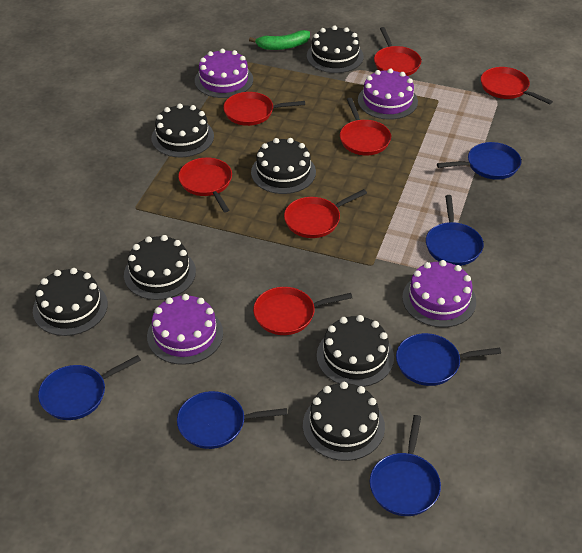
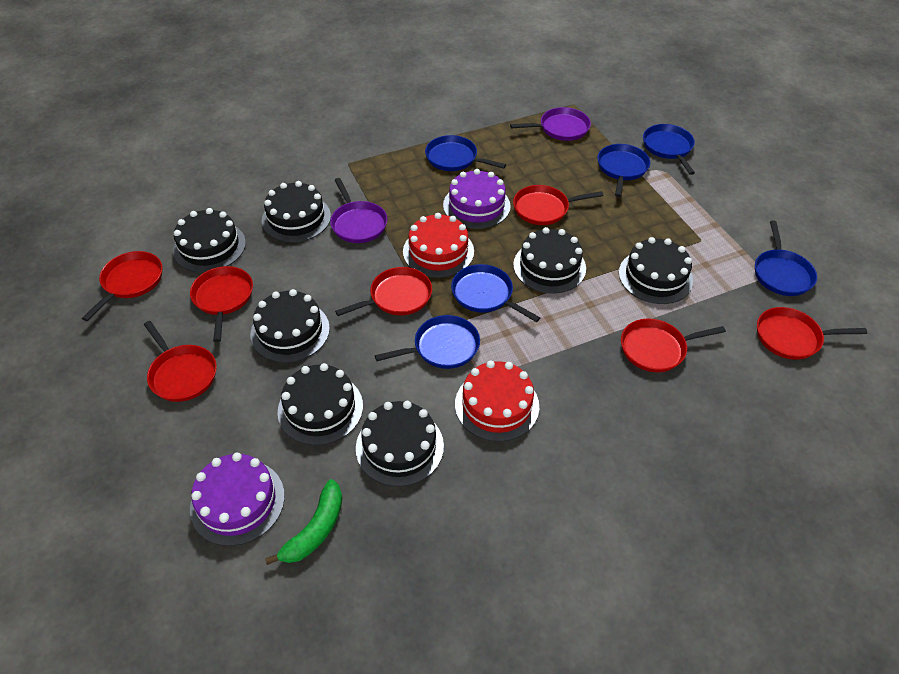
purple cake: 4 -> 2
purple pan: 0 -> 2
red cake: 0 -> 2

